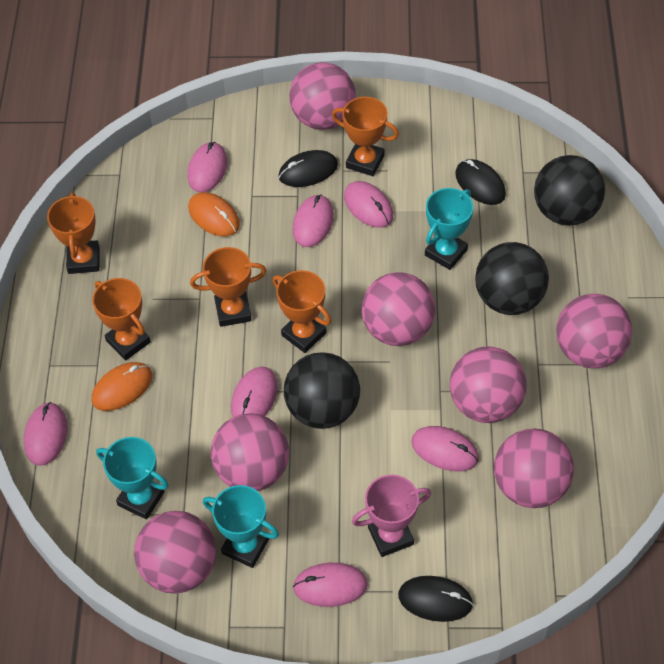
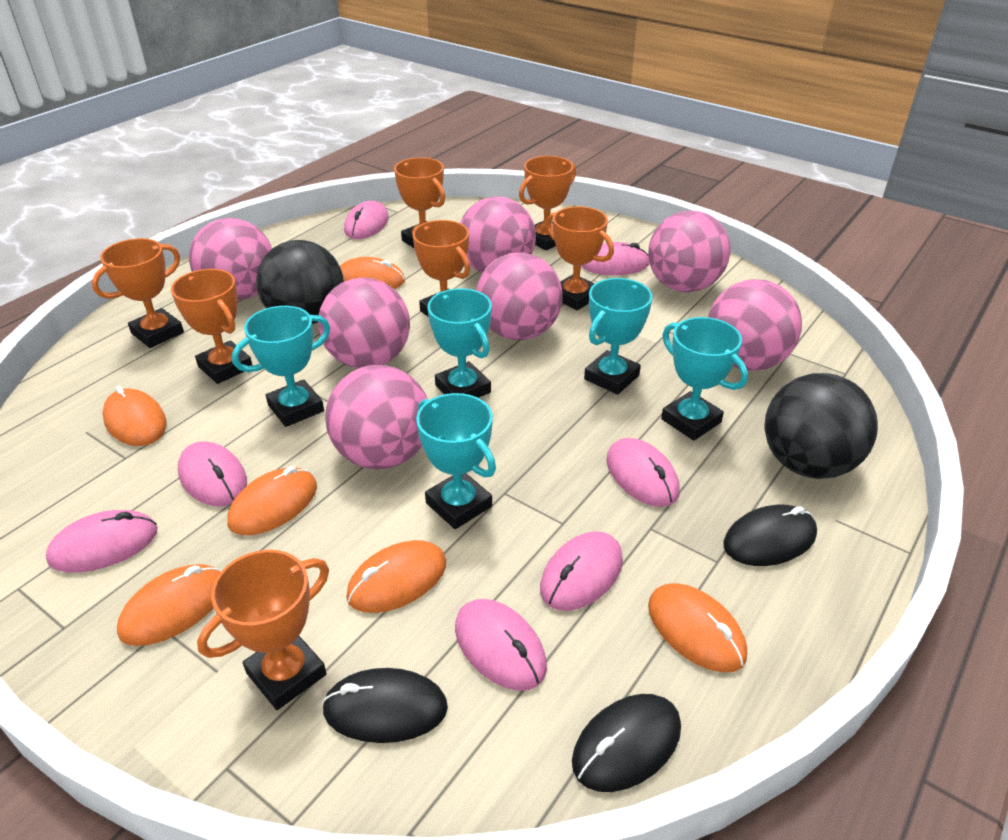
black ball: 3 -> 2
orange mouse: 2 -> 6
orange trophy: 5 -> 7
pink trophy: 1 -> 0
turquoise trophy: 3 -> 5

